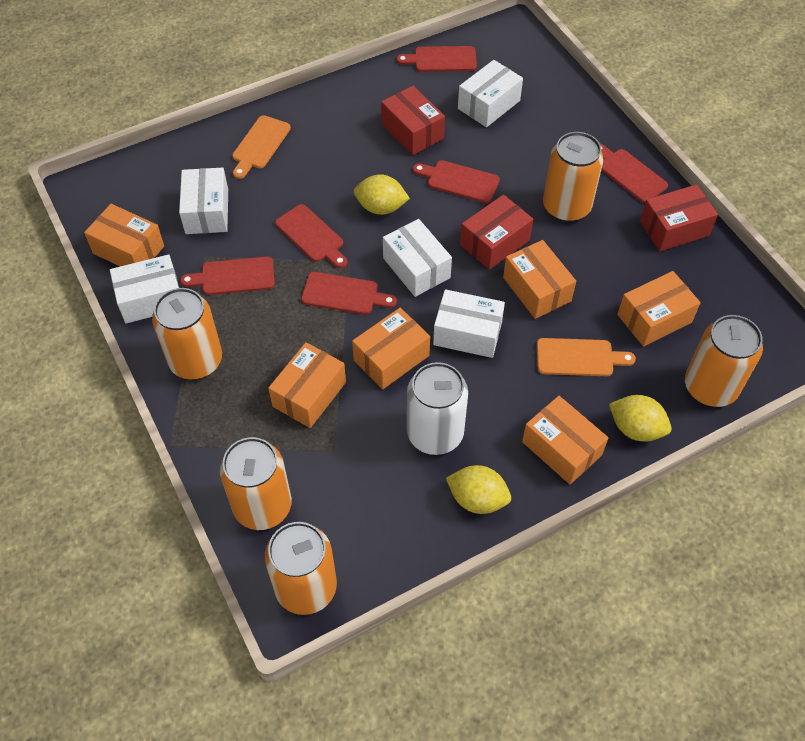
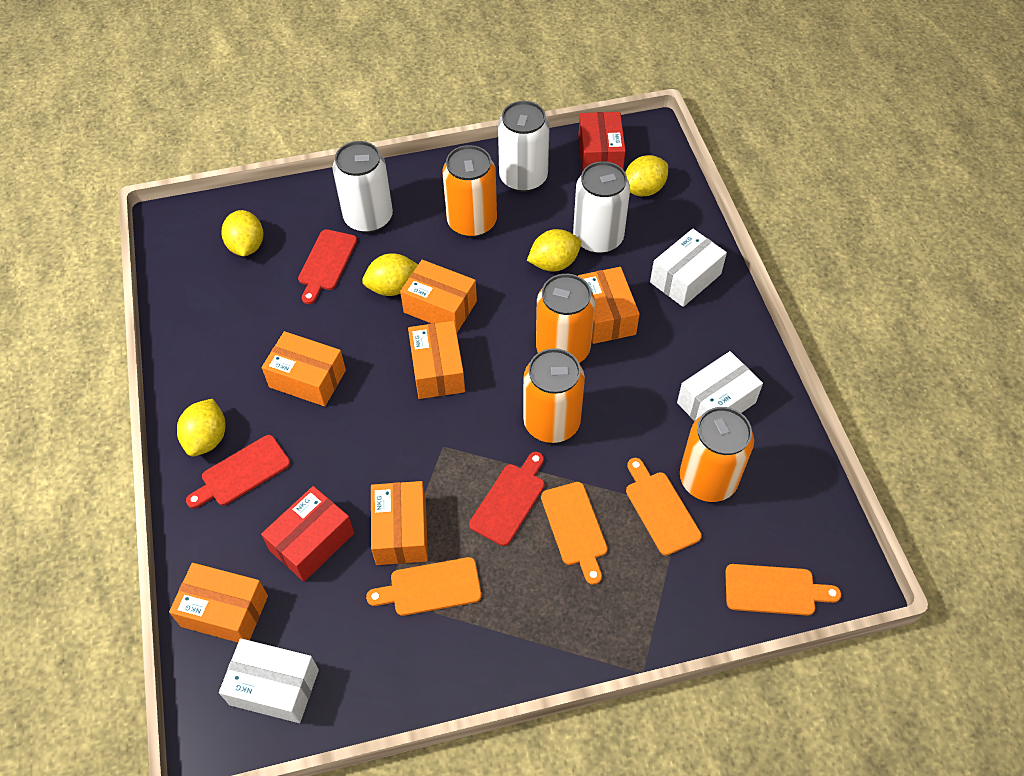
orange can: 5 -> 4
orange cutting board: 2 -> 4
red box: 3 -> 2
red cutting board: 6 -> 3
white box: 5 -> 3
white can: 1 -> 3
yellow lemon: 3 -> 5

